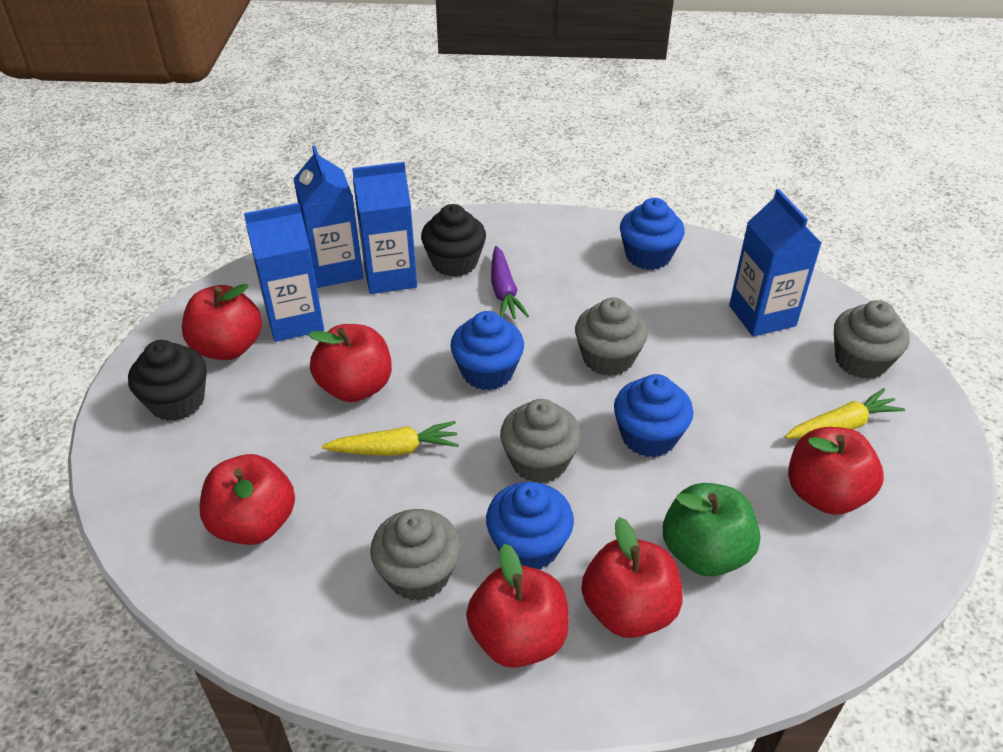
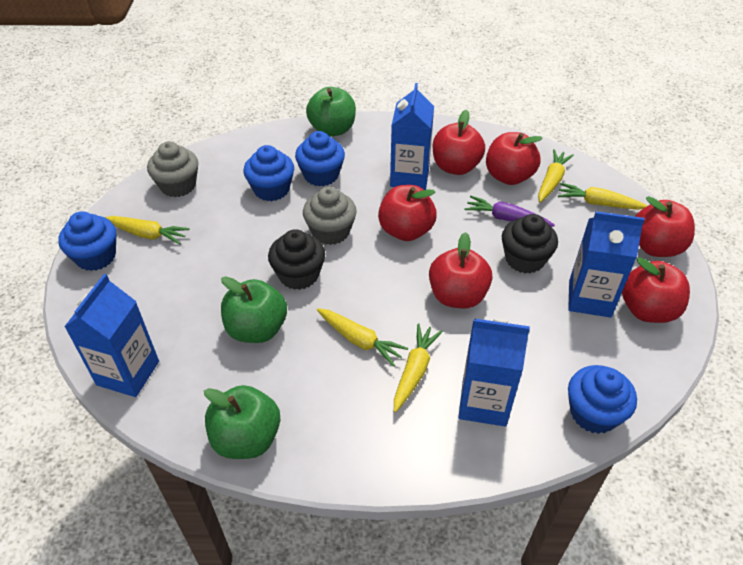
green apple: 1 -> 3
grey cupcake: 4 -> 2
yellow carrot: 2 -> 5

